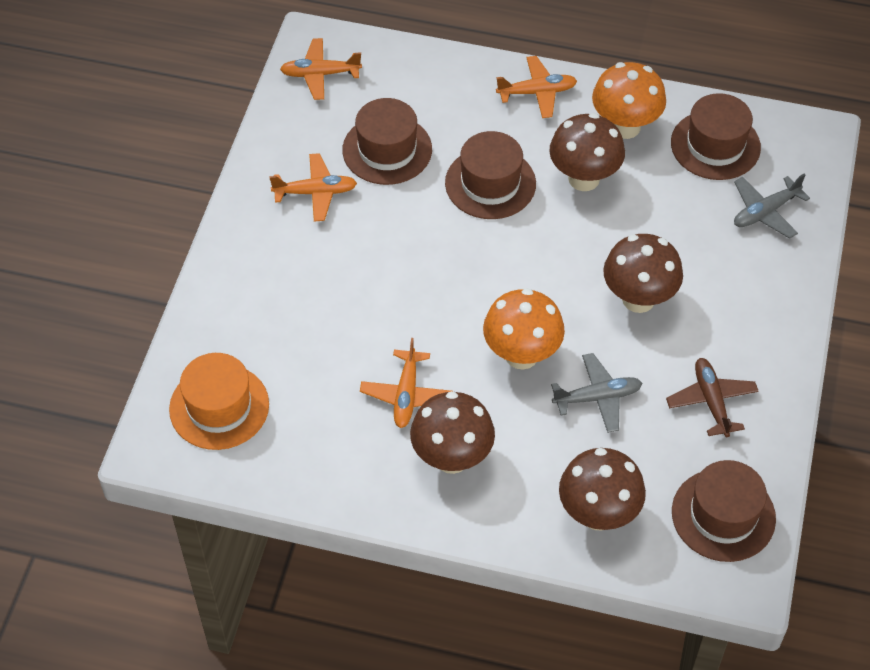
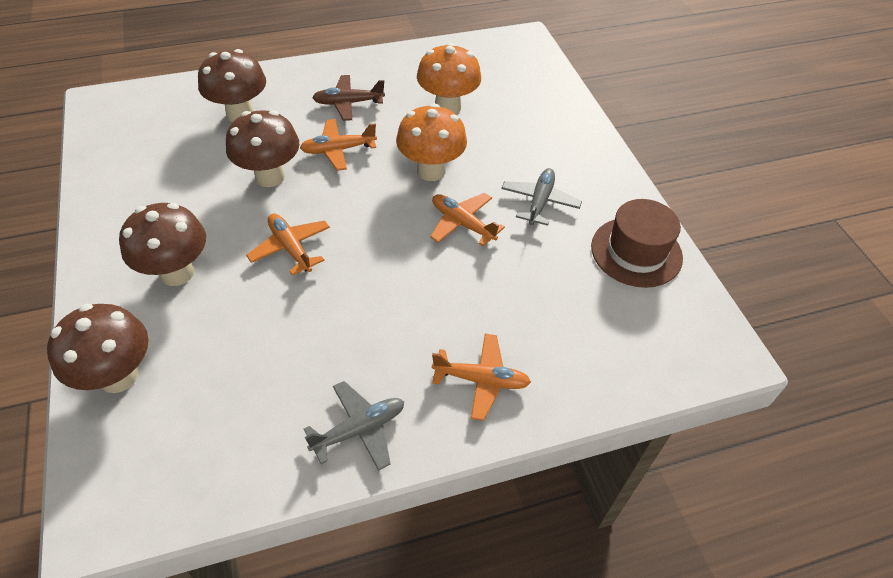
brown hat: 4 -> 1
orange hat: 1 -> 0

